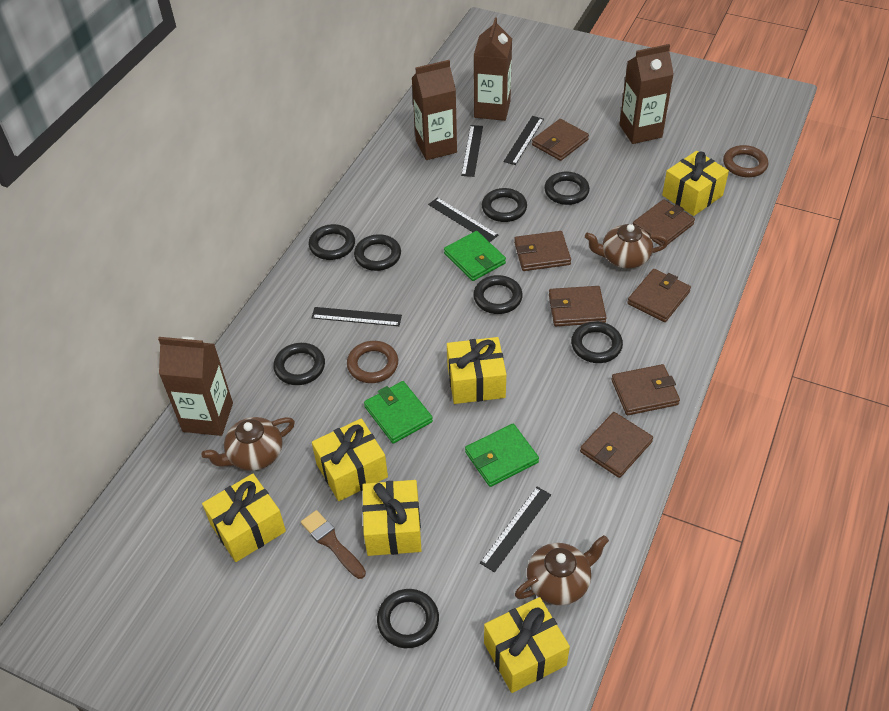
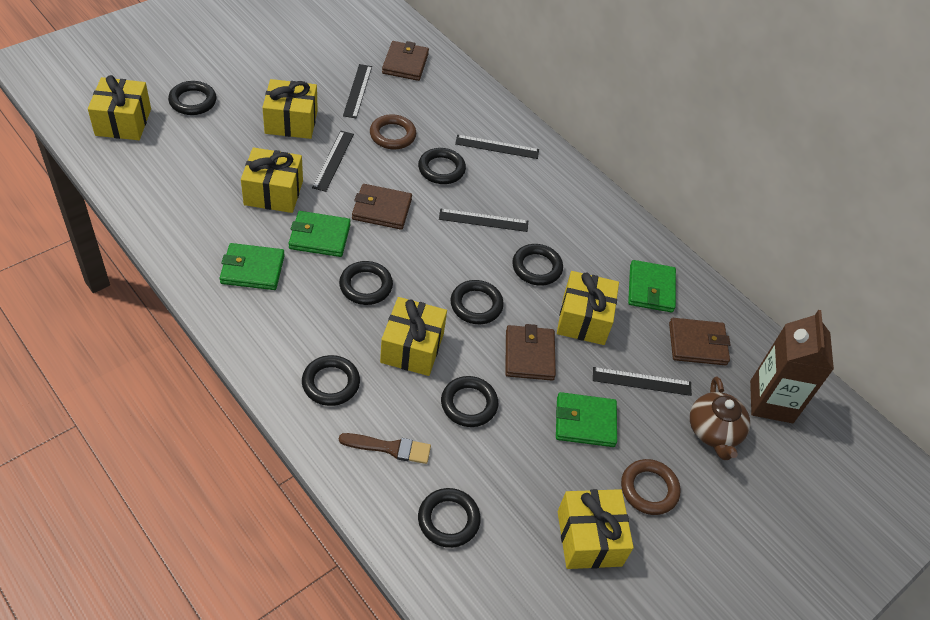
brown carton: 4 -> 1
brown teapot: 3 -> 1
brown wallet: 7 -> 4
green wallet: 3 -> 4

